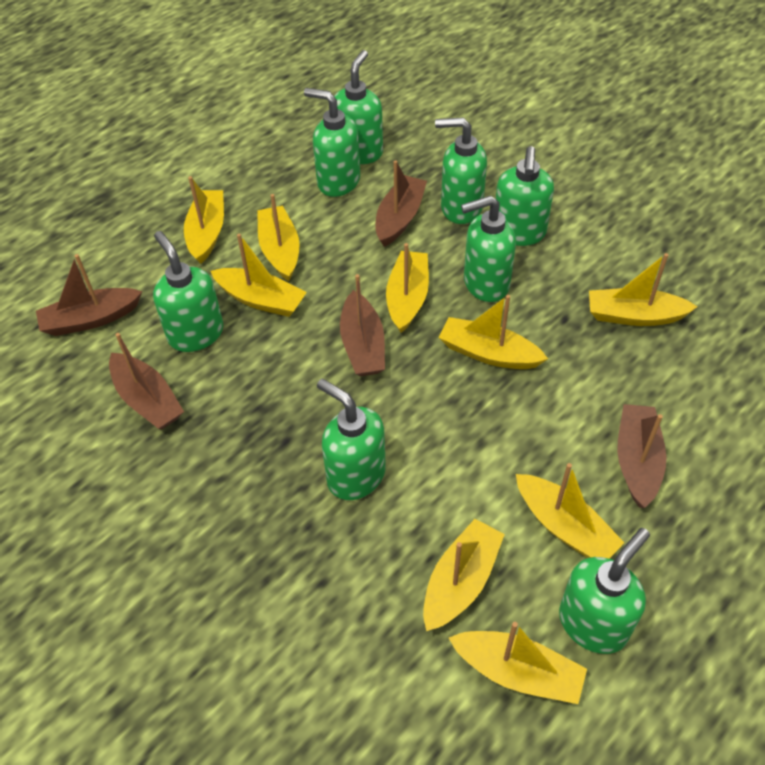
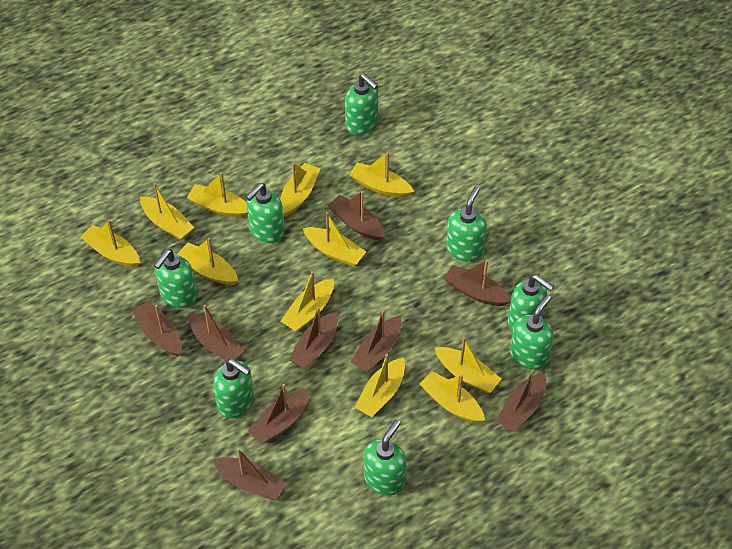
brown boat: 5 -> 9
yellow boat: 9 -> 11

